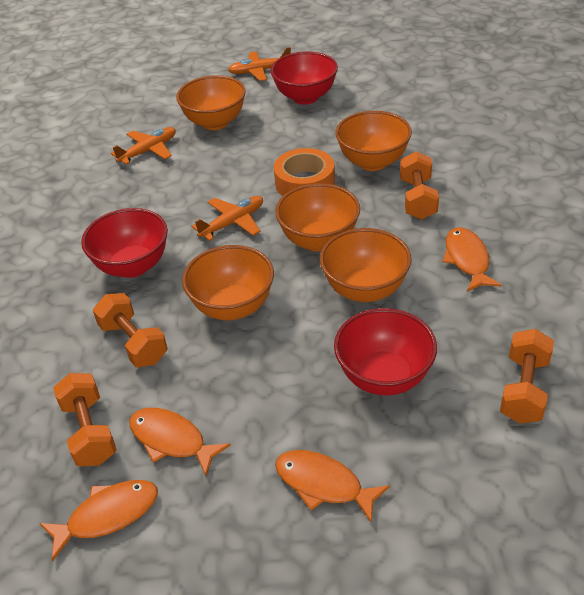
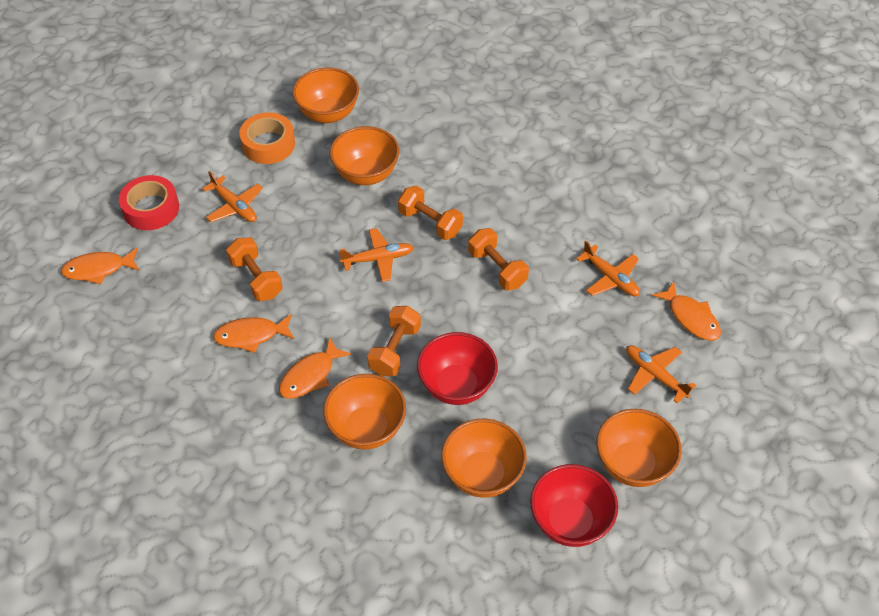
orange plane: 3 -> 4
red bowl: 3 -> 2
red tape: 0 -> 1

